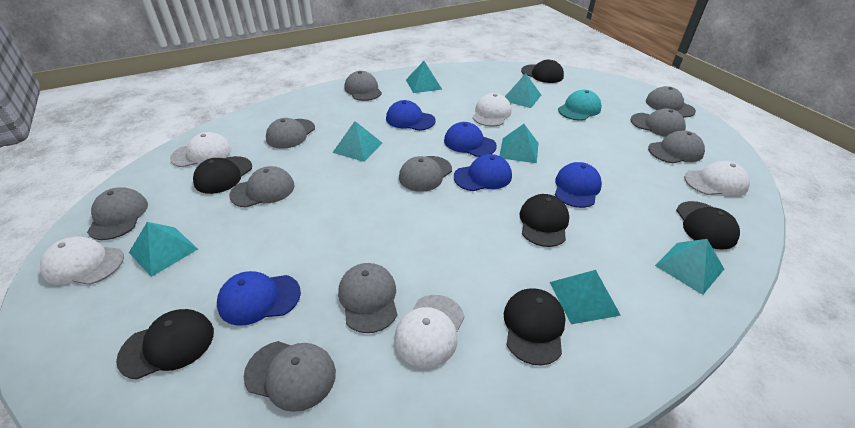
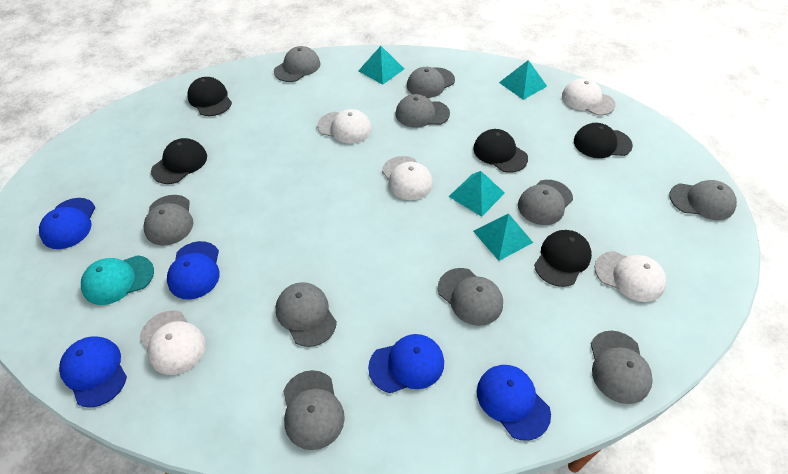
black cap: 6 -> 5
turquoise pyramid: 7 -> 4

